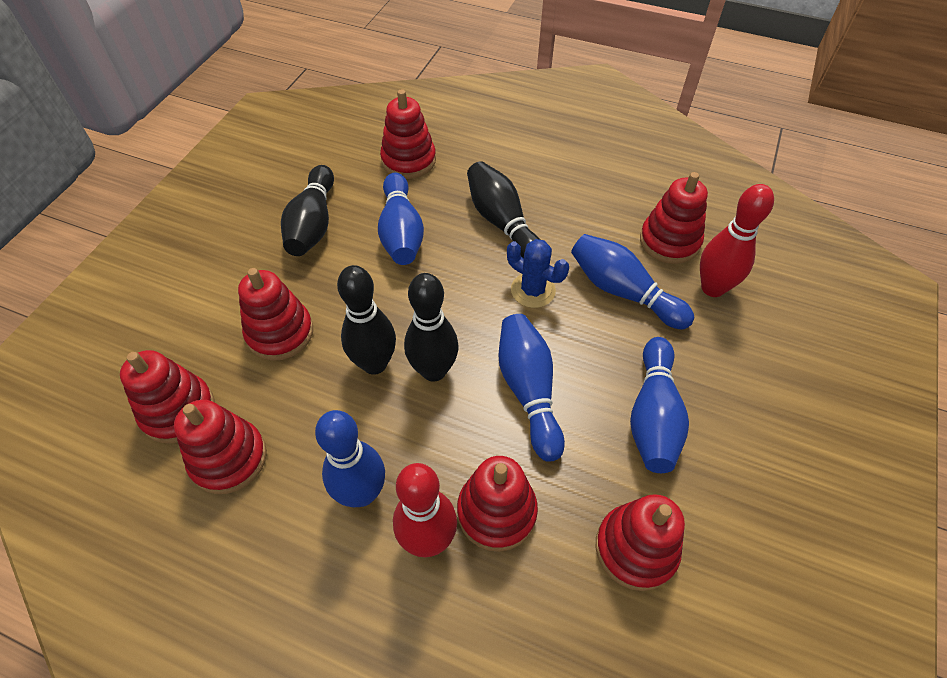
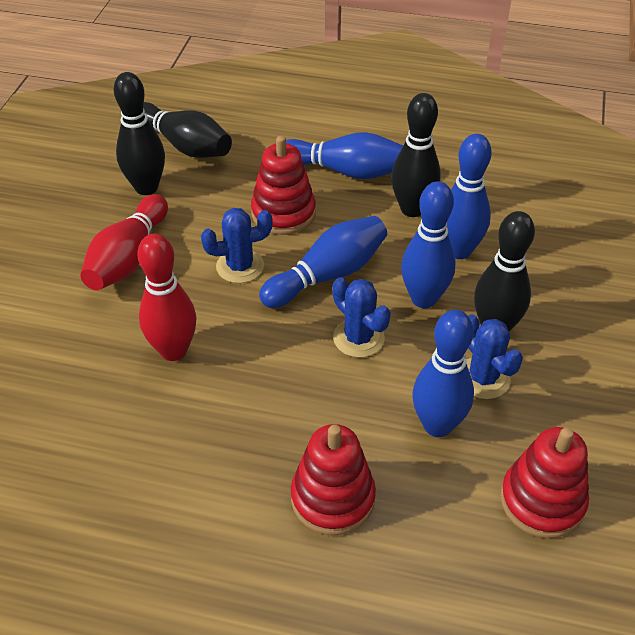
blue cactus: 1 -> 3
red stacking toy: 7 -> 3

